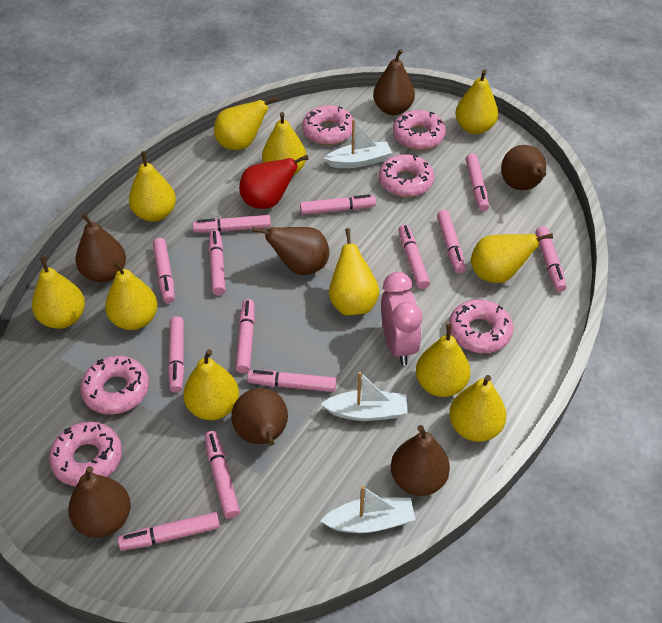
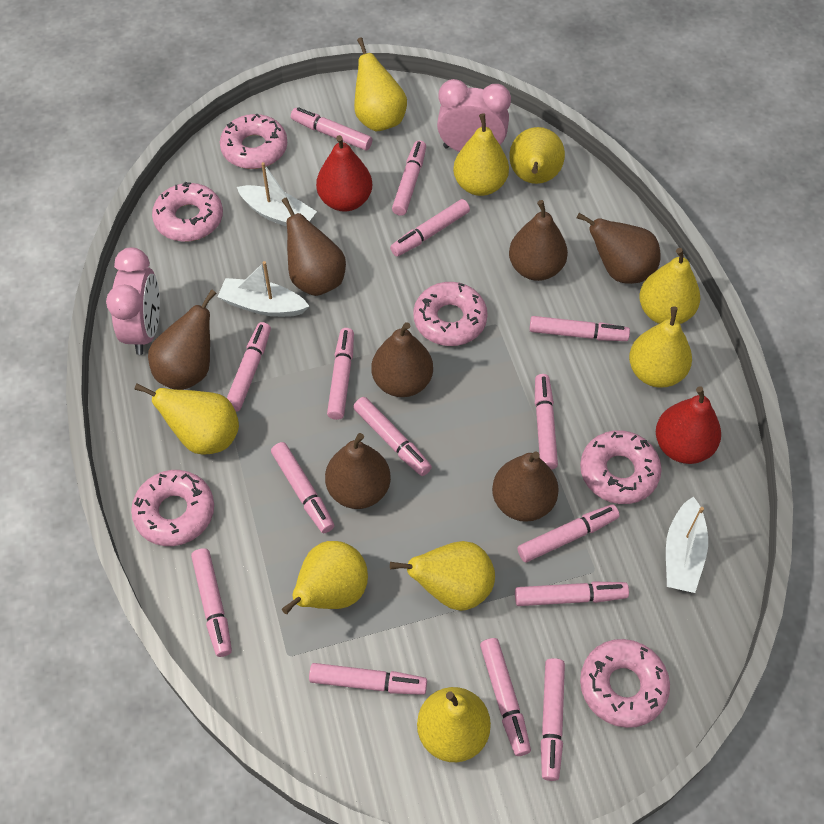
pink clock: 1 -> 2
pink marker: 13 -> 15
red pear: 1 -> 2
yellow pear: 11 -> 9

